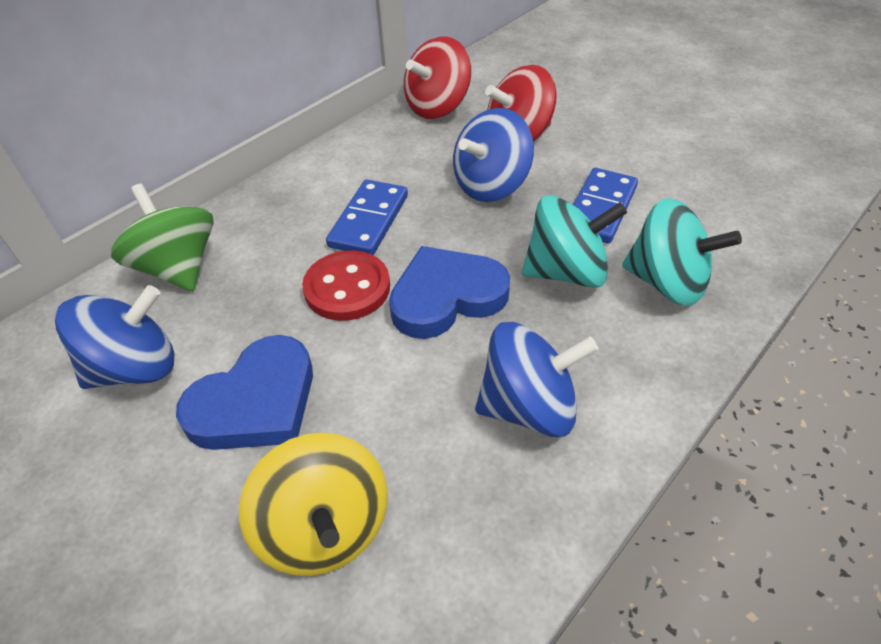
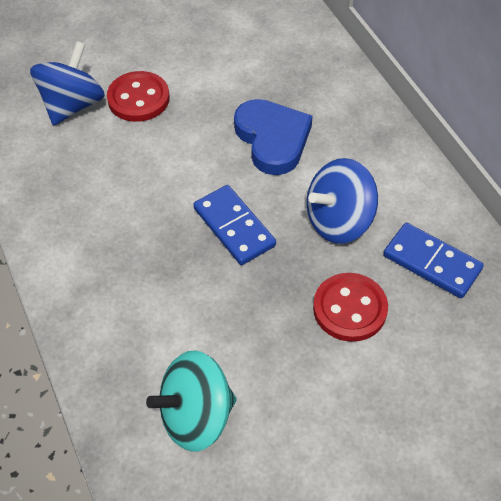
blue heart: 2 -> 1
blue spinning top: 3 -> 2
green spinning top: 1 -> 0
red button: 1 -> 2
red spinning top: 2 -> 0
turquoise spinning top: 2 -> 1
yellow spinning top: 1 -> 0

